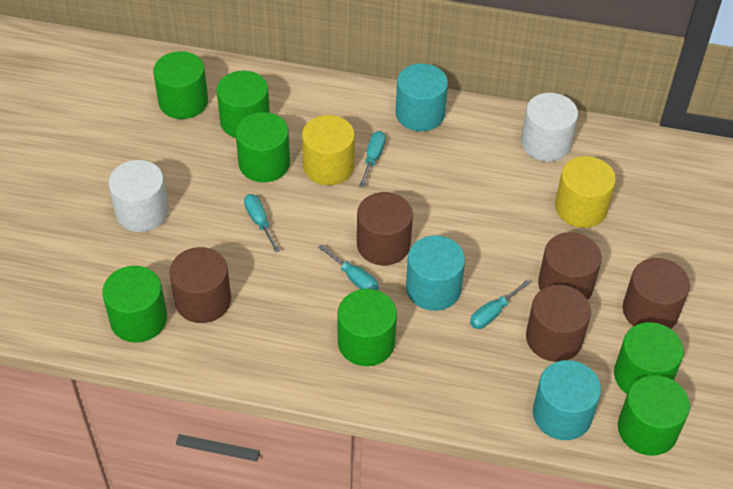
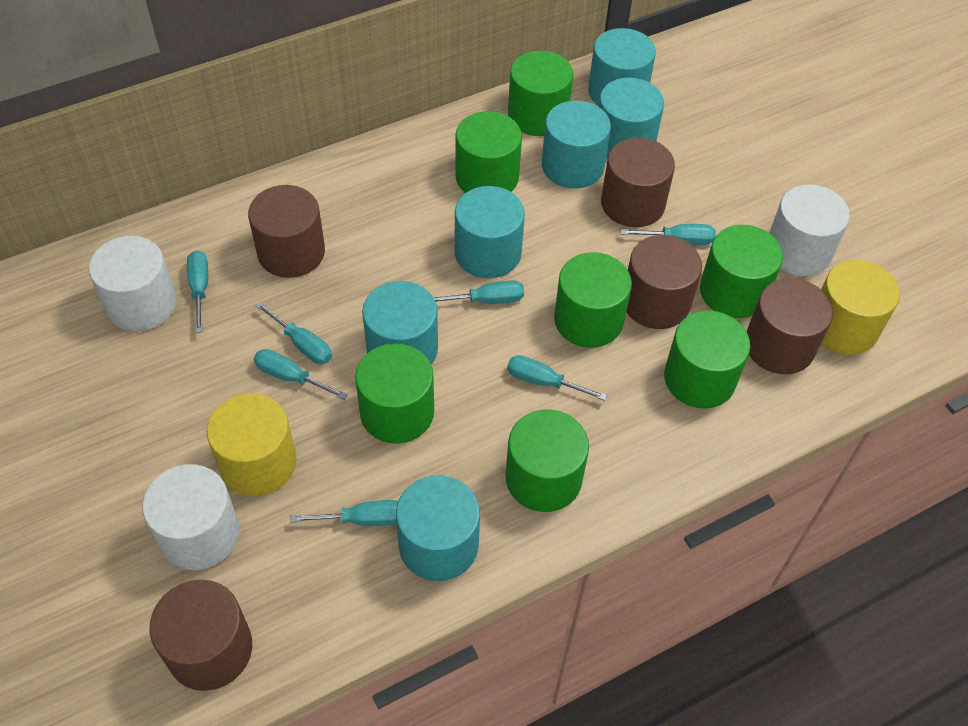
turquoise cylinder: 3 -> 6
turquoise screwdriver: 4 -> 7
white cylinder: 2 -> 3

